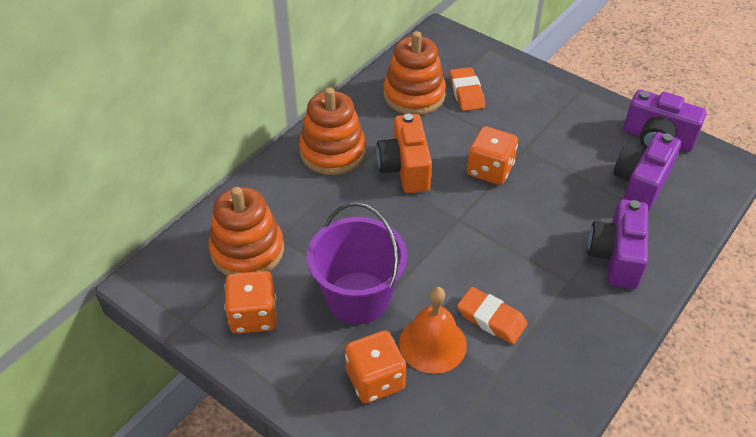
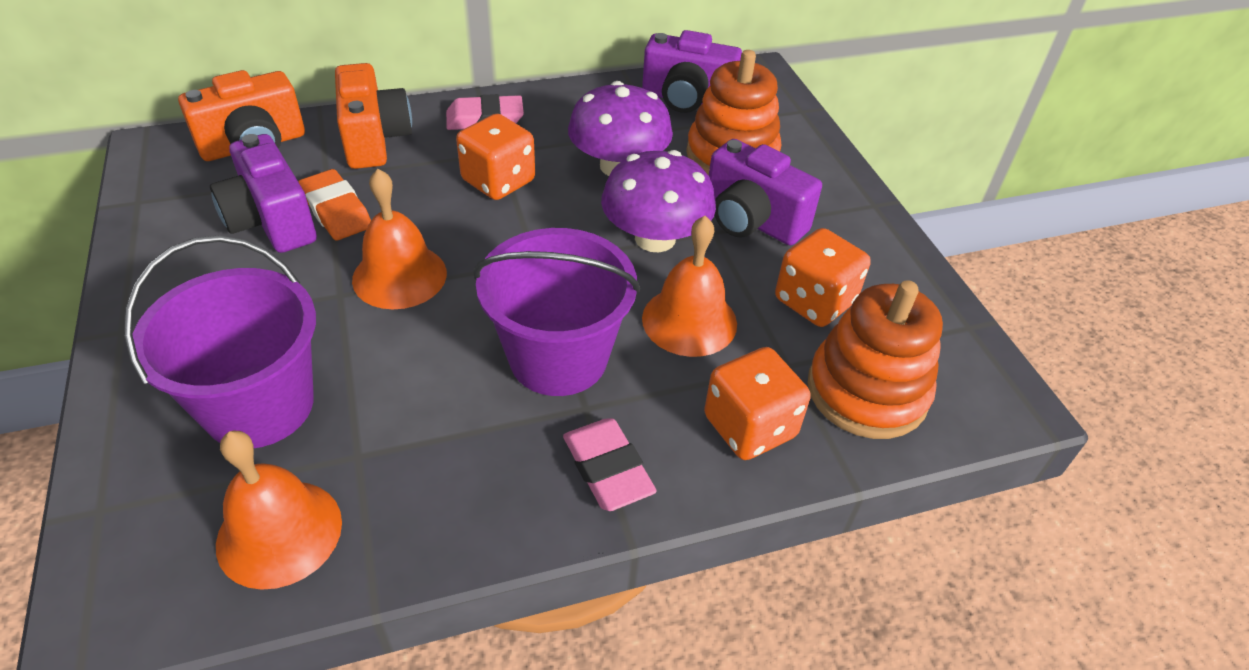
orange bell: 1 -> 3
orange camera: 1 -> 2
orange eraser: 2 -> 1
orange stacking toy: 3 -> 2
pink eraser: 0 -> 2
purple bucket: 1 -> 2
purple mushroom: 0 -> 2

